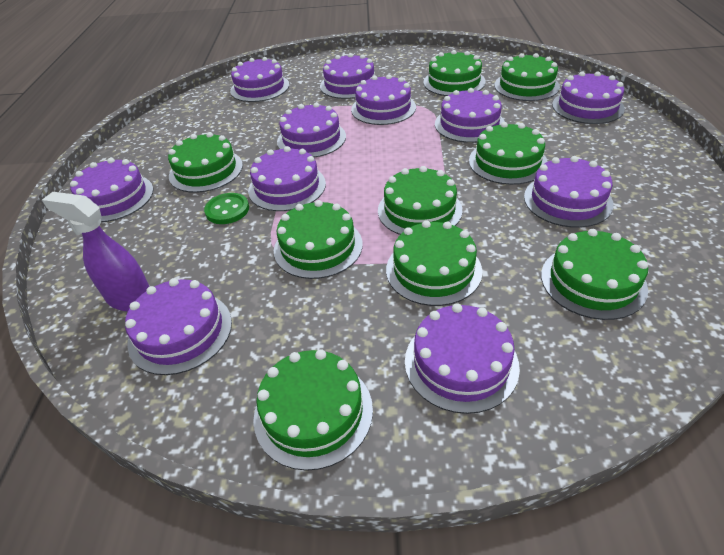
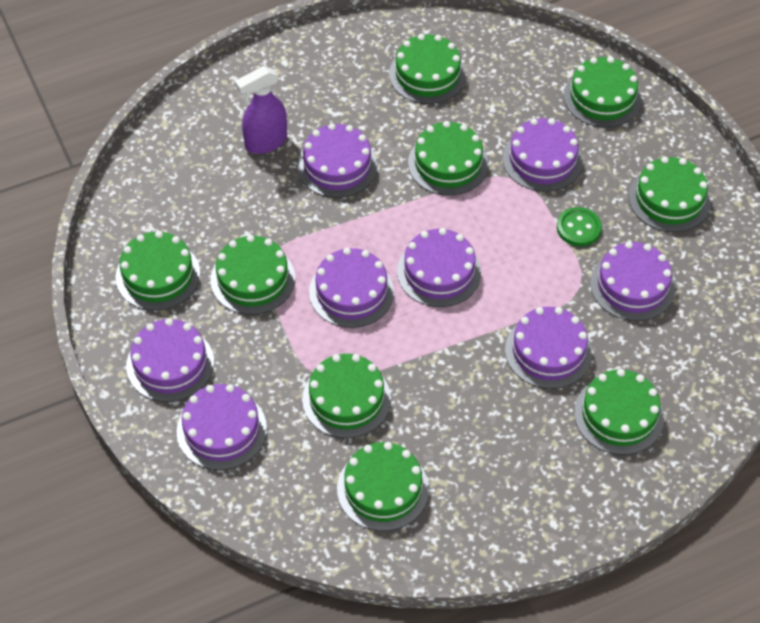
purple cake: 11 -> 8

